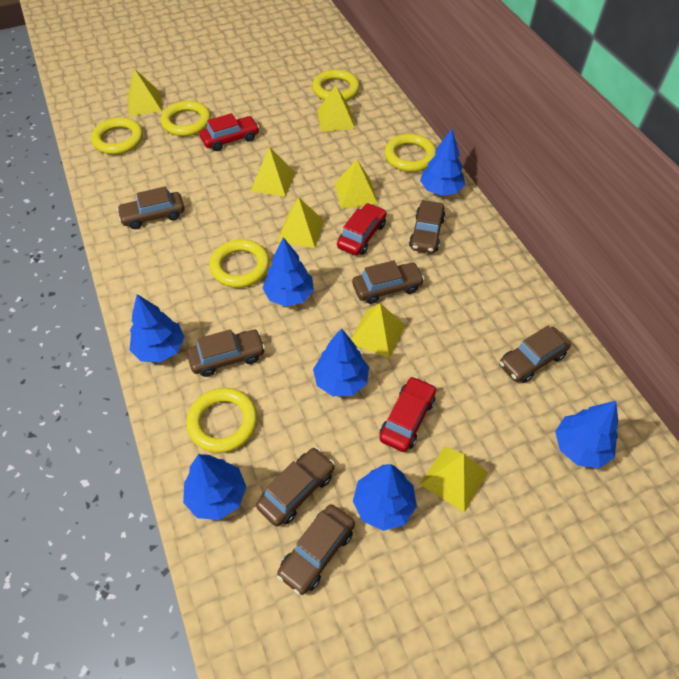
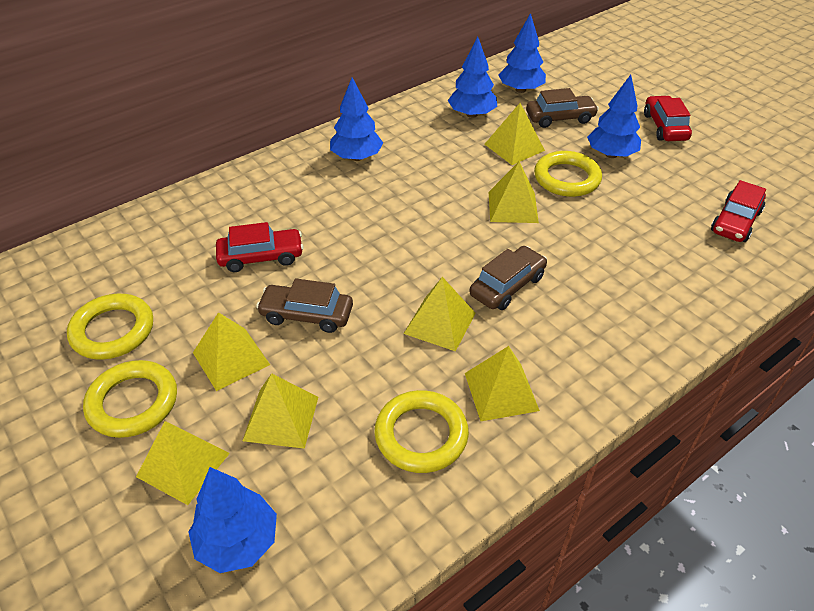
blue tree: 7 -> 5
brown car: 7 -> 3
yellow ring: 6 -> 4

